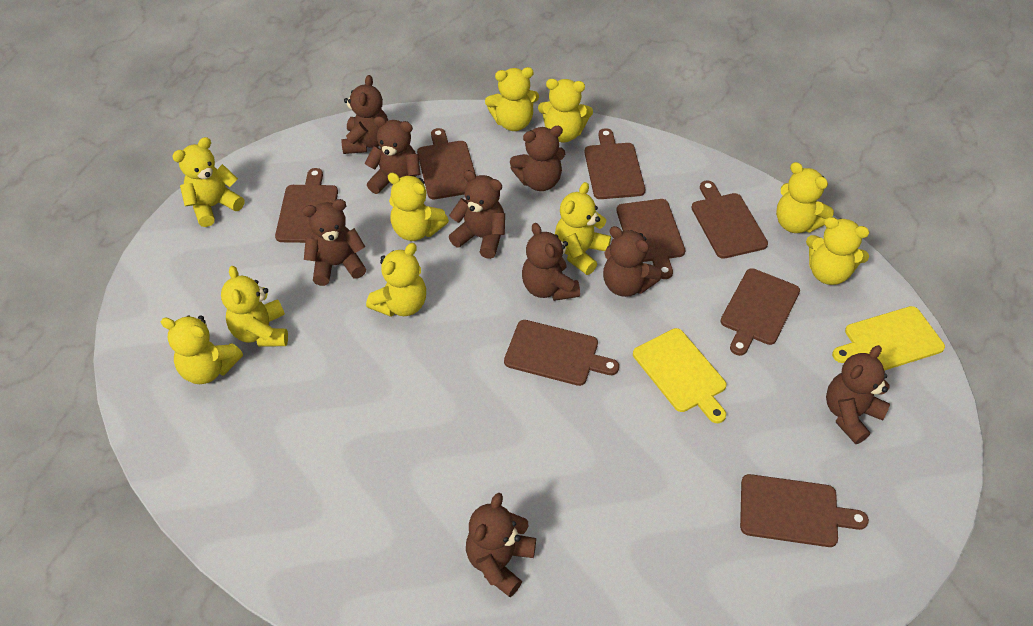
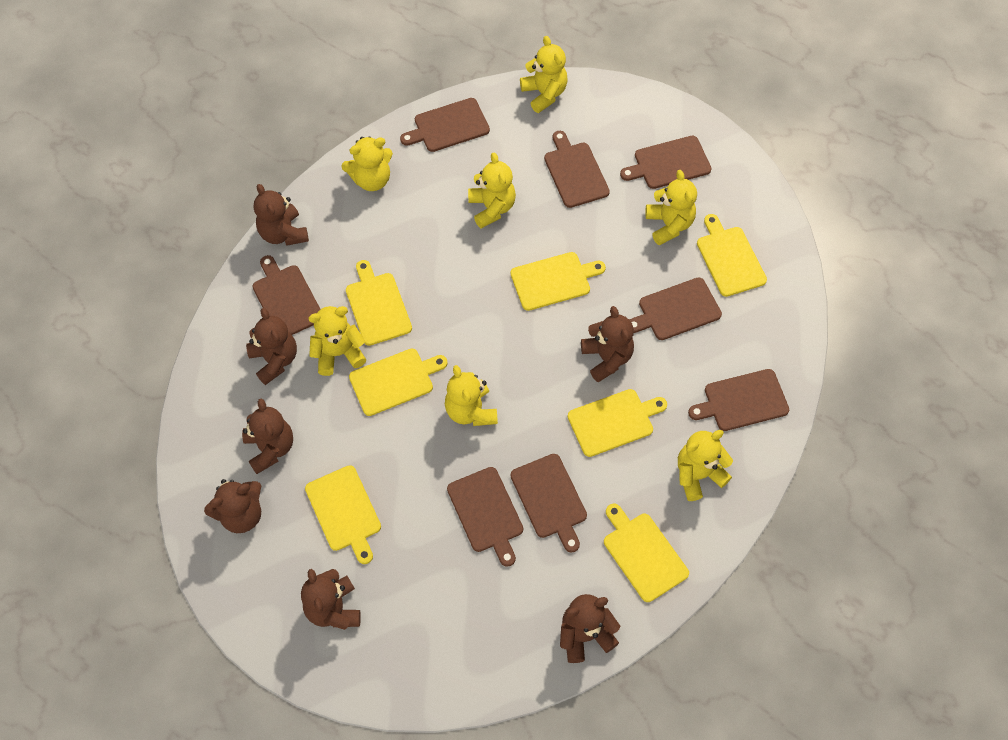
brown teddy bear: 9 -> 7
yellow cutting board: 2 -> 7
yellow teddy bear: 10 -> 7

